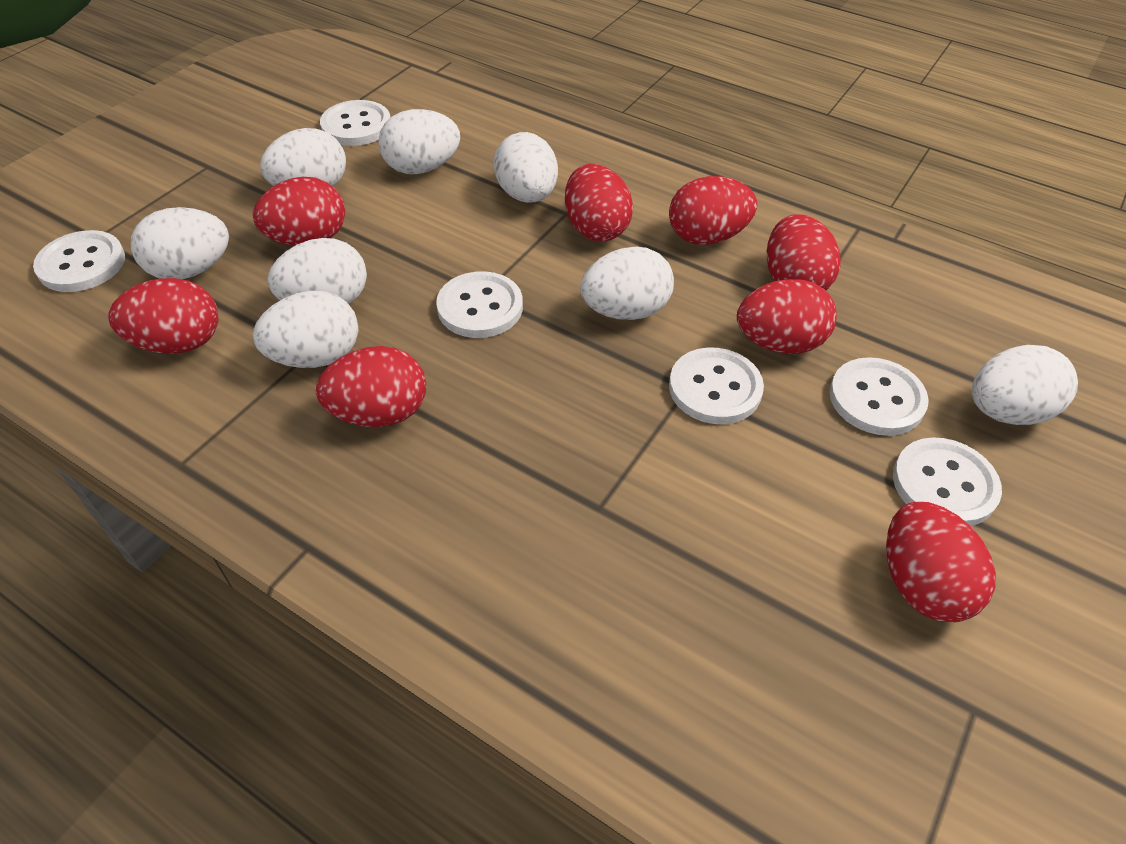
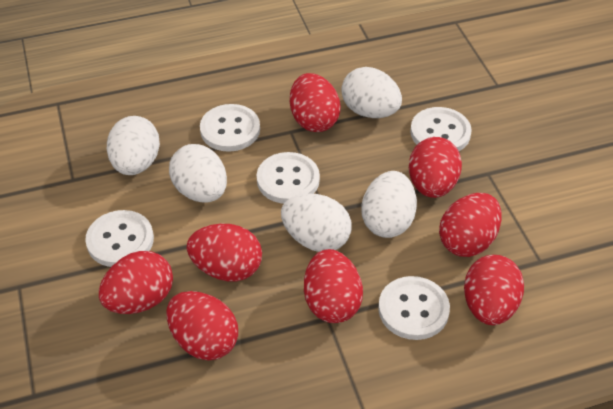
white button: 6 -> 5
white egg: 8 -> 5

